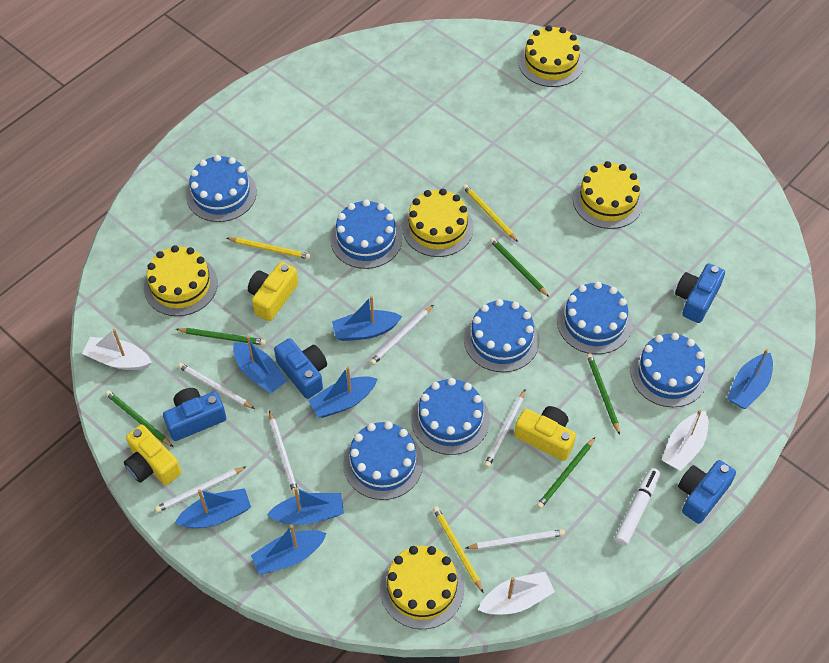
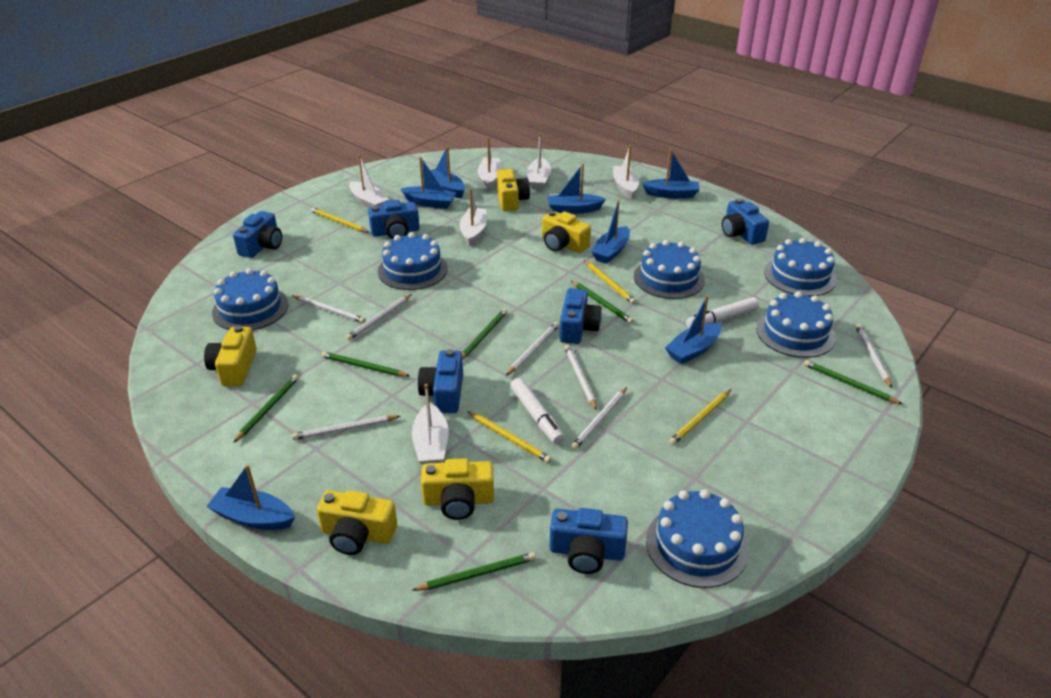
blue cake: 7 -> 6
blue camera: 4 -> 6
green pencil: 5 -> 6
white boat: 3 -> 6
white marker: 1 -> 2
white pencil: 6 -> 7
yellow cake: 5 -> 0
yellow camera: 3 -> 5
yellow pencil: 3 -> 4

